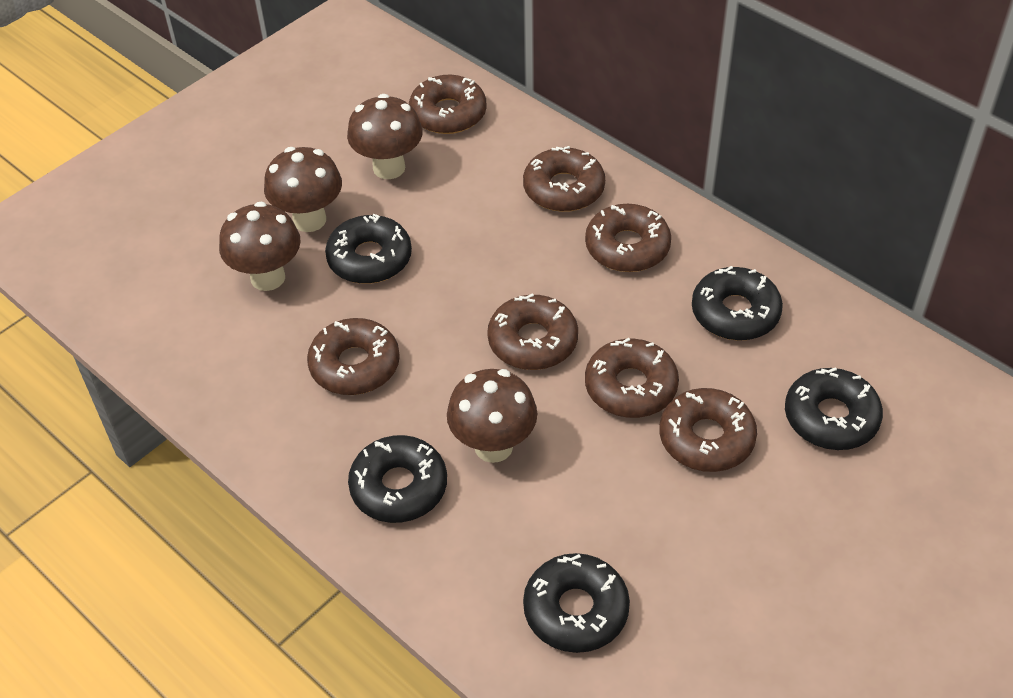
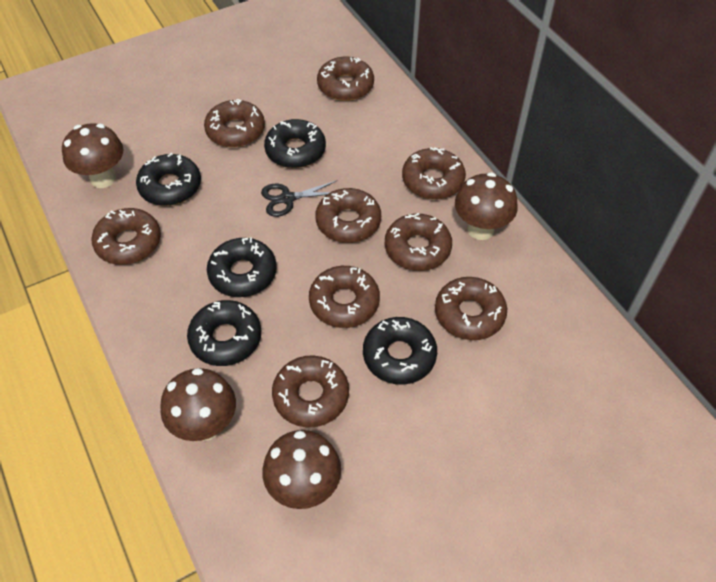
black scissors: 0 -> 1
brown donut: 7 -> 9

